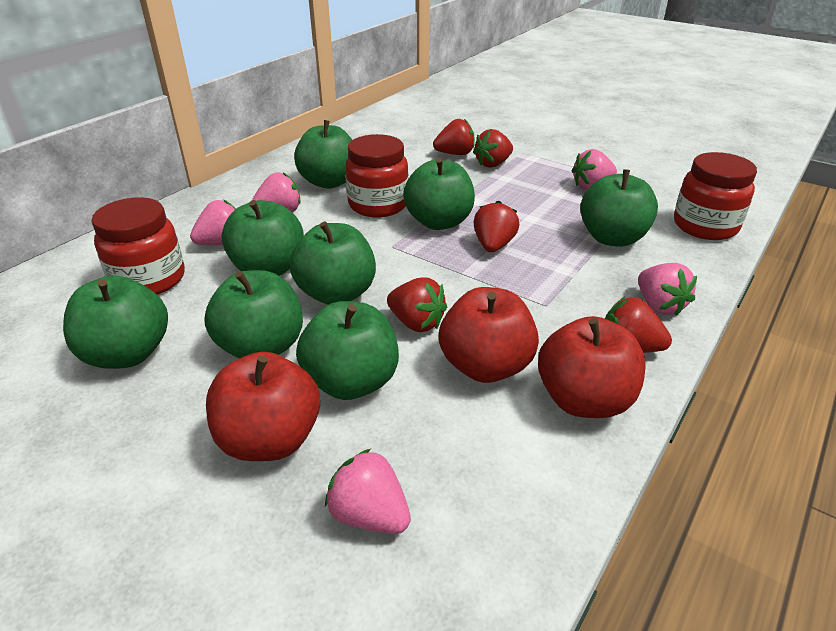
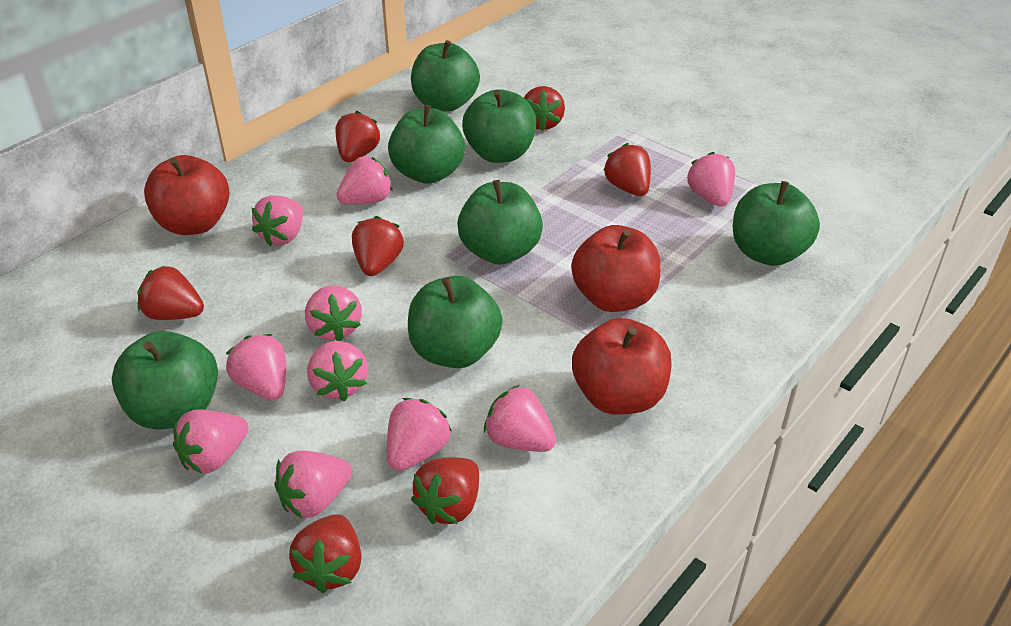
green apple: 8 -> 7
pink strawberry: 5 -> 10
red jar: 3 -> 0
red strawberry: 5 -> 7

